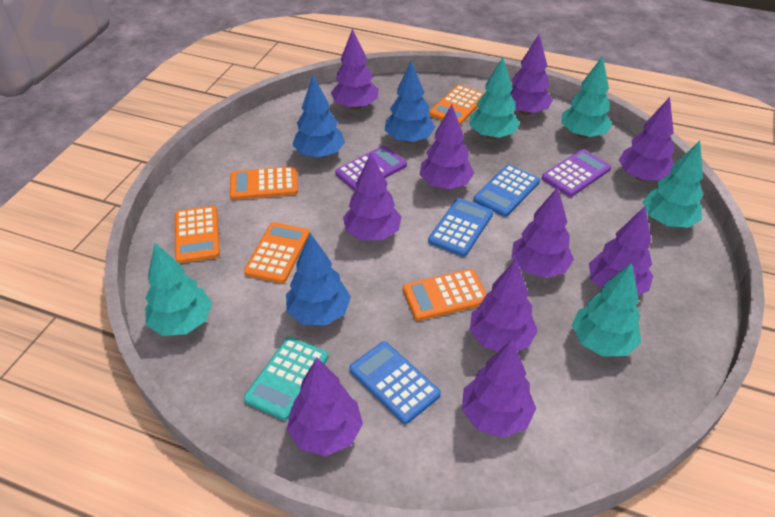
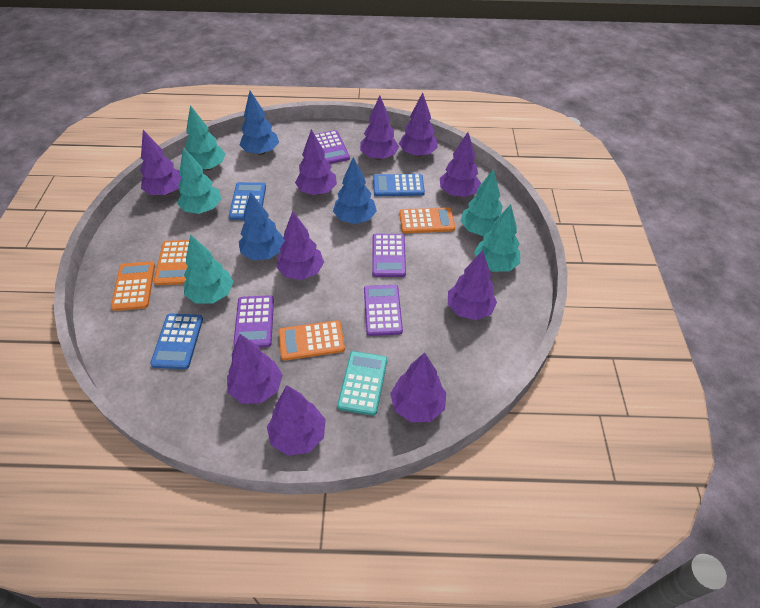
orange calculator: 5 -> 4
purple calculator: 2 -> 4

